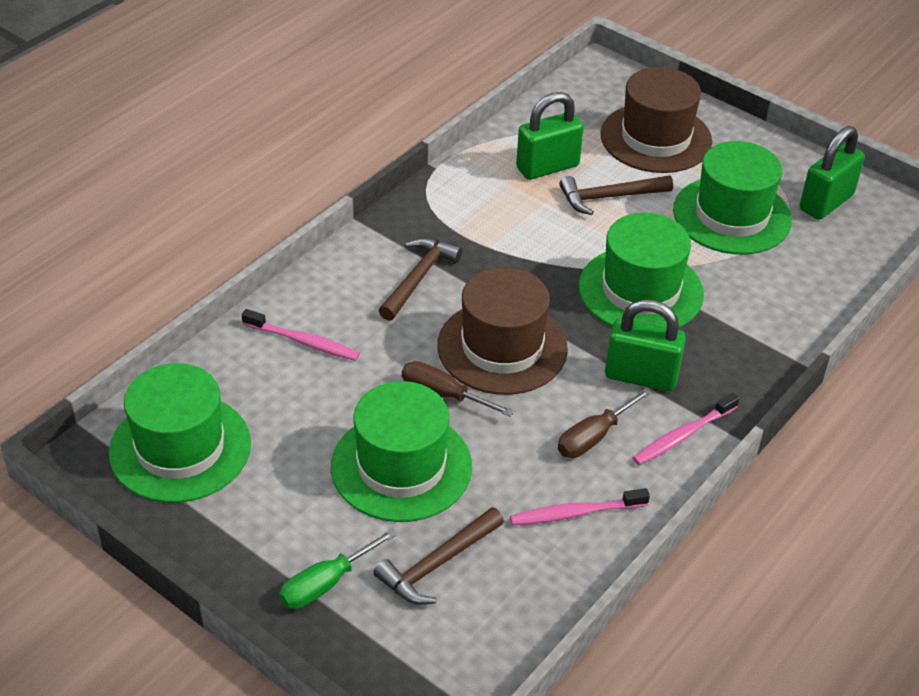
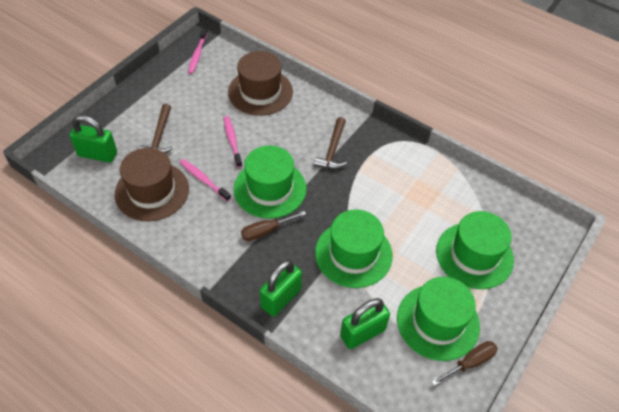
brown hammer: 3 -> 2
green screwdriver: 1 -> 0

